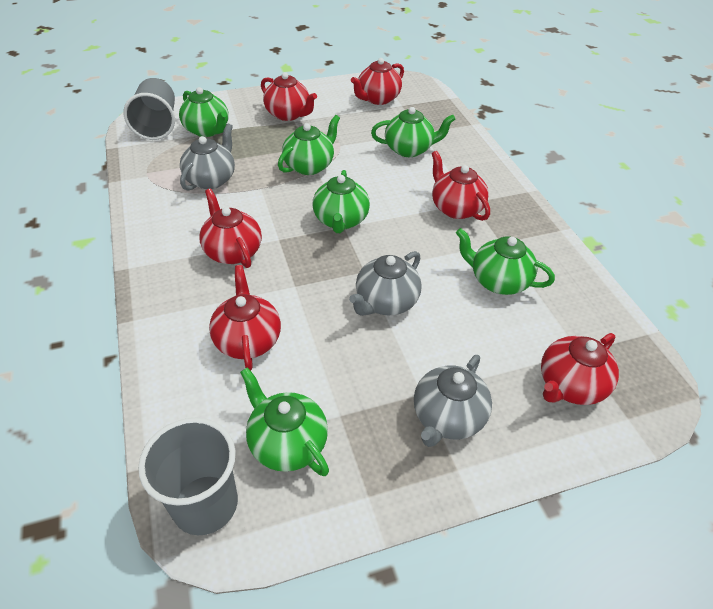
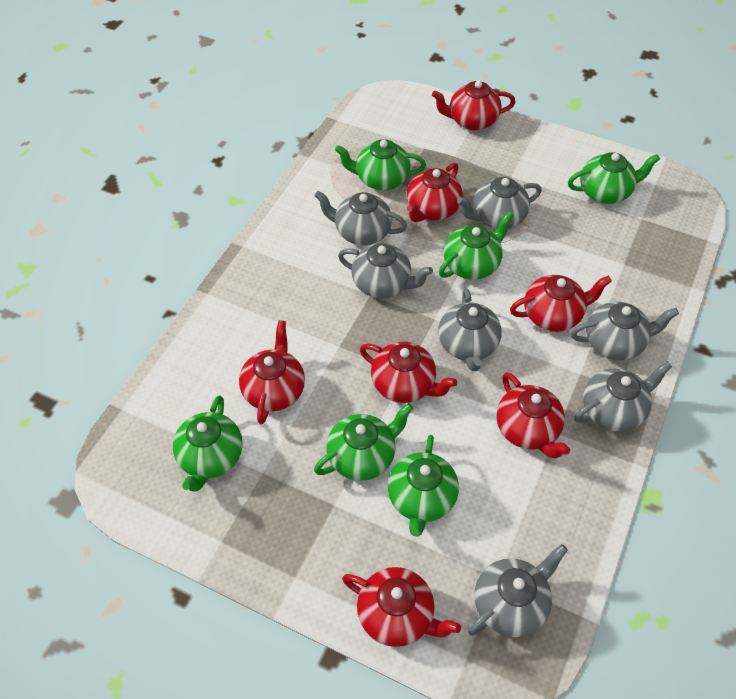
grey cup: 2 -> 0
grey teapot: 3 -> 7
red teapot: 6 -> 7

